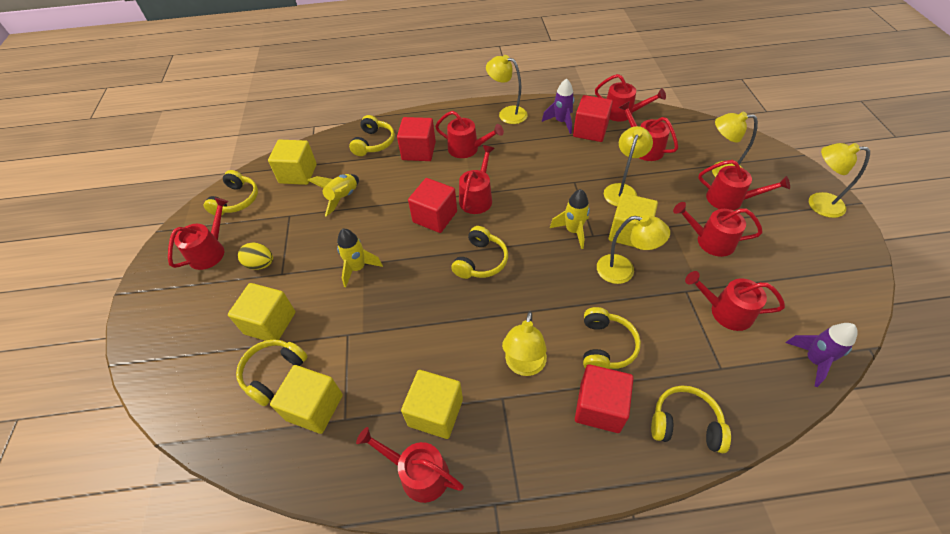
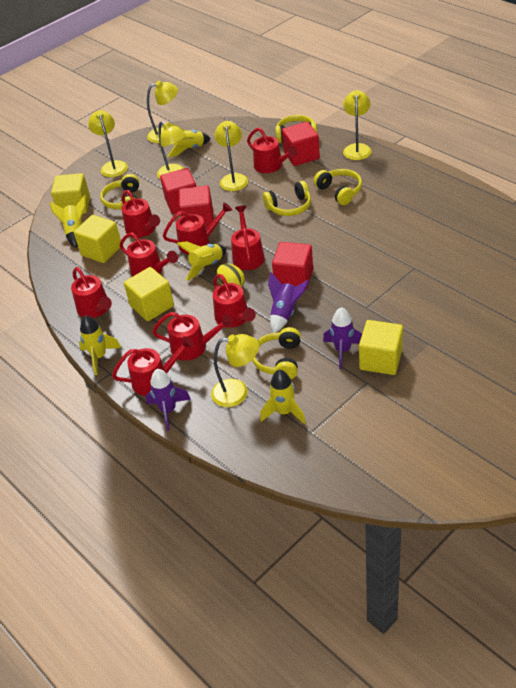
purple rocket: 2 -> 3
yellow cube: 5 -> 4
yellow headphones: 6 -> 5
yellow rocket: 3 -> 5

